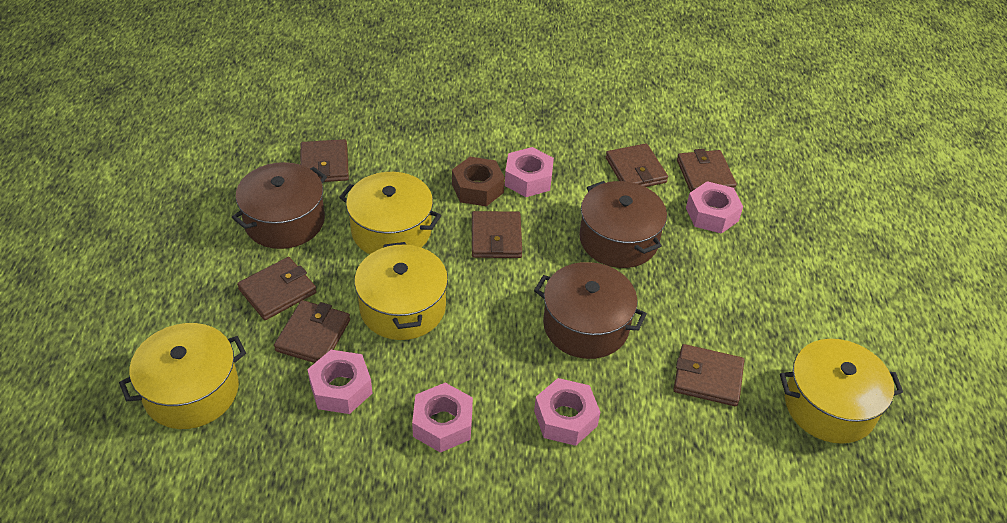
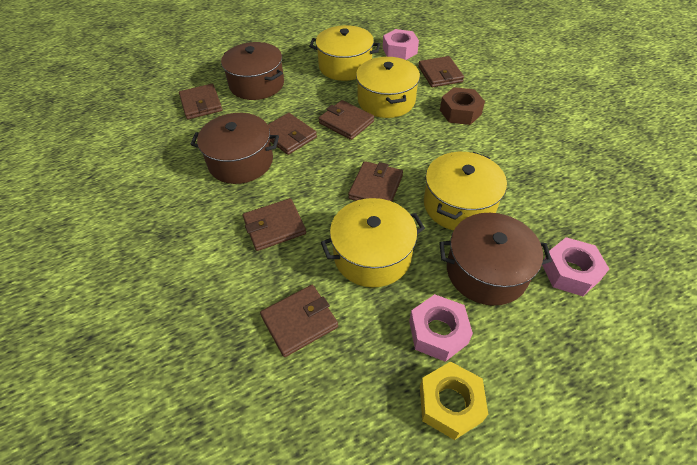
pink nut: 5 -> 3
yellow nut: 0 -> 1

